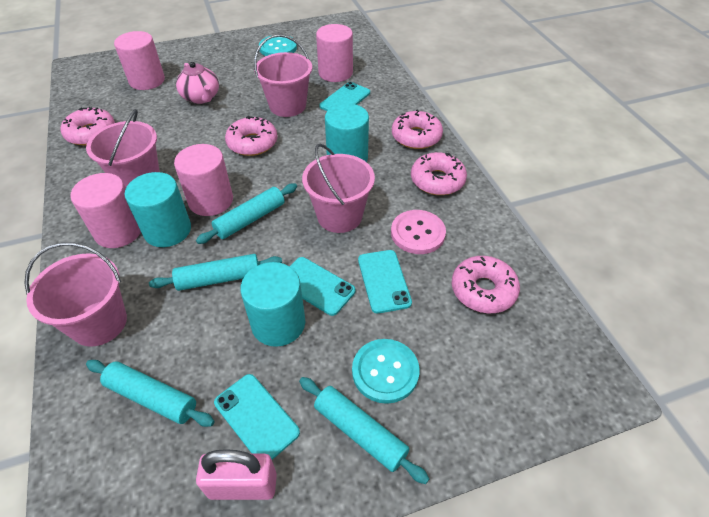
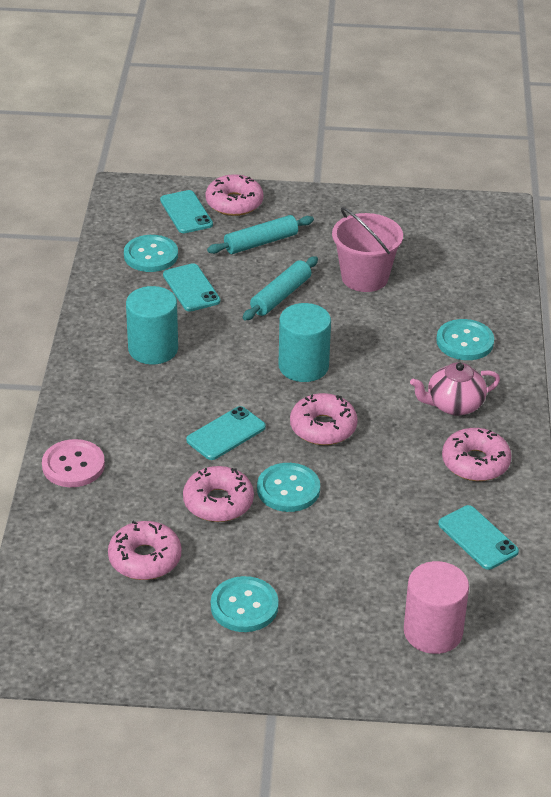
pink bucket: 4 -> 1
pink cylinder: 4 -> 1
pink padlock: 1 -> 0
turquoise button: 2 -> 4
turquoise cylinder: 3 -> 2
turquoise rolling pin: 4 -> 2

